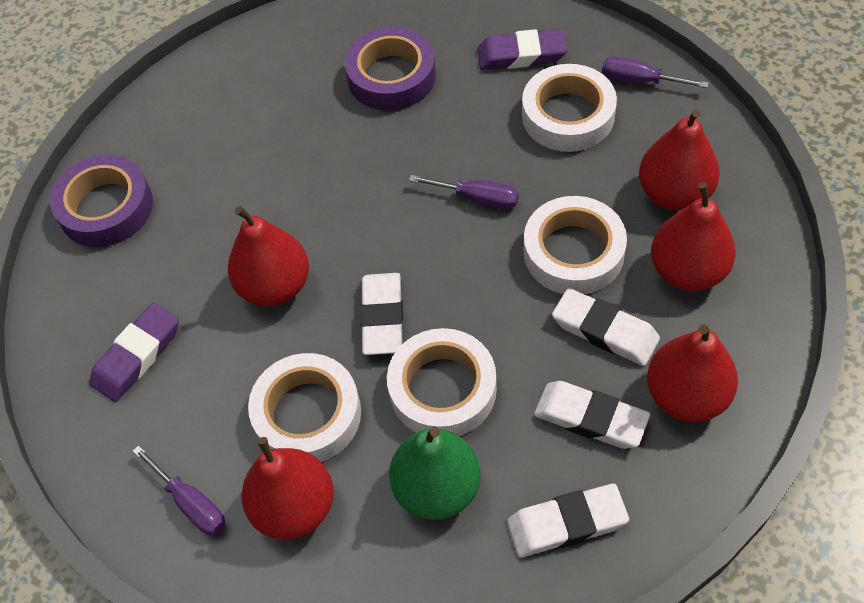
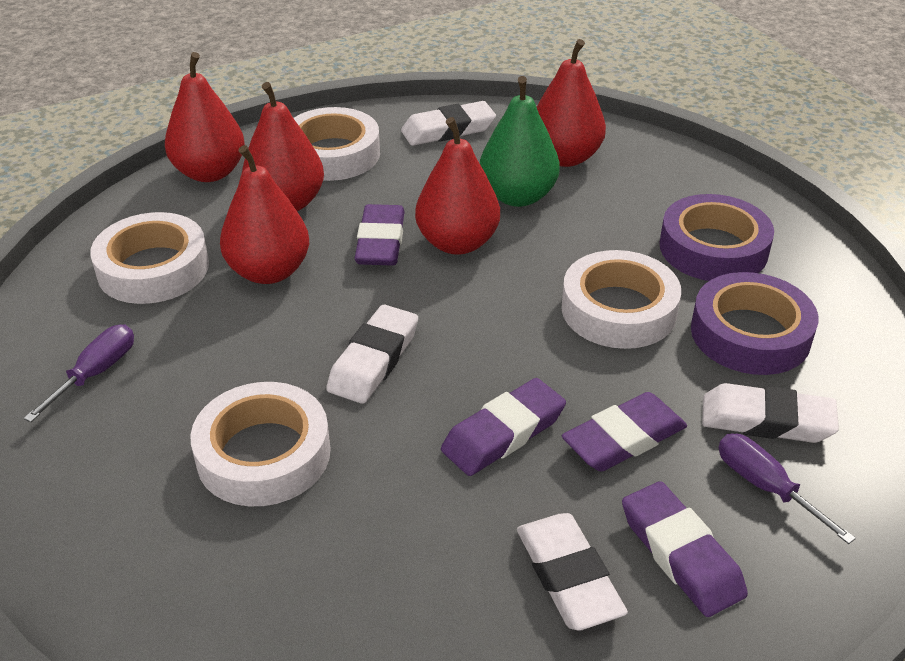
purple eraser: 2 -> 4
purple screwdriver: 3 -> 2

